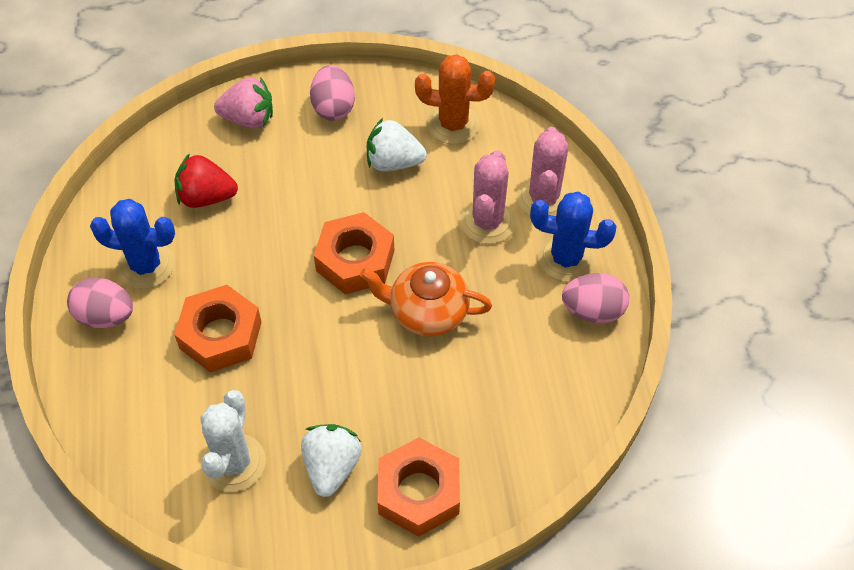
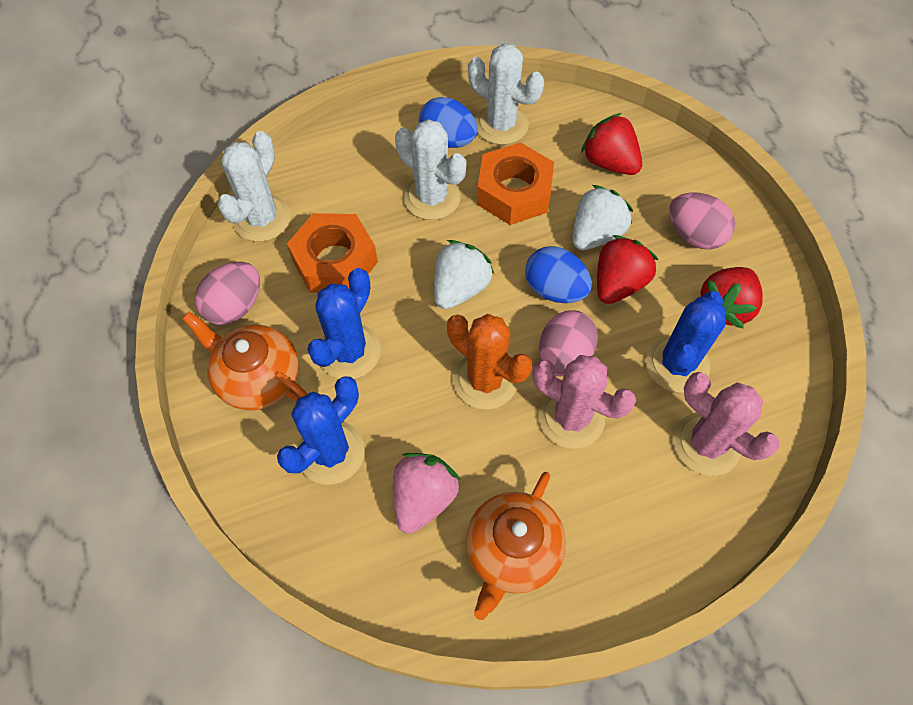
blue cactus: 2 -> 3
blue egg: 0 -> 2
orange nut: 3 -> 2
orange teapot: 1 -> 2
red strawberry: 1 -> 3
white cactus: 1 -> 3

